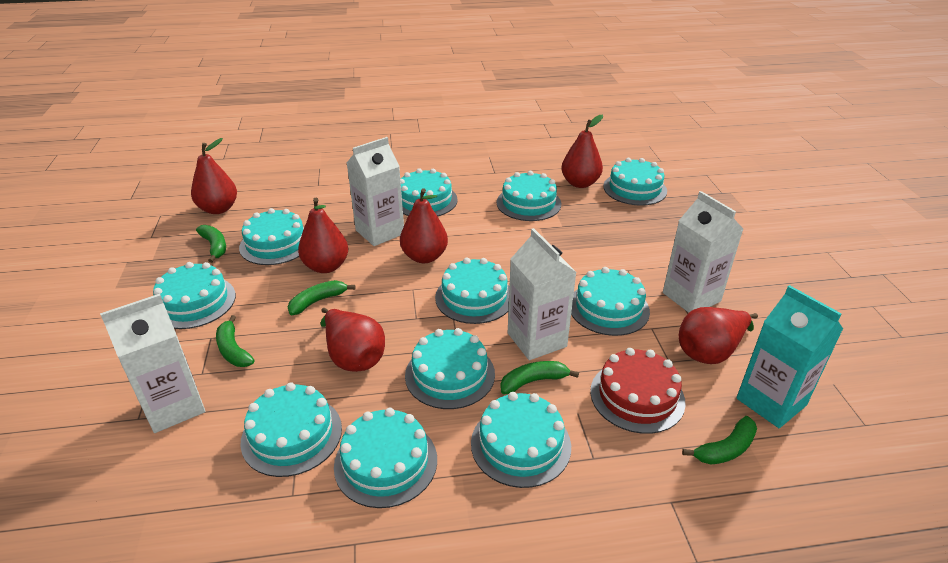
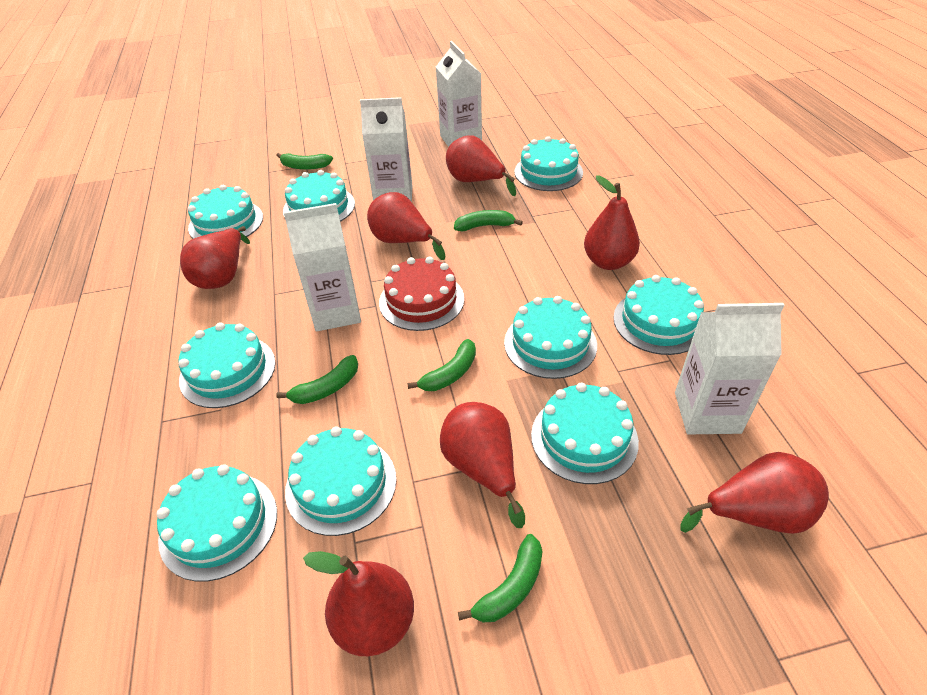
red pear: 6 -> 7
turquoise cake: 11 -> 9
turquoise carton: 1 -> 0

